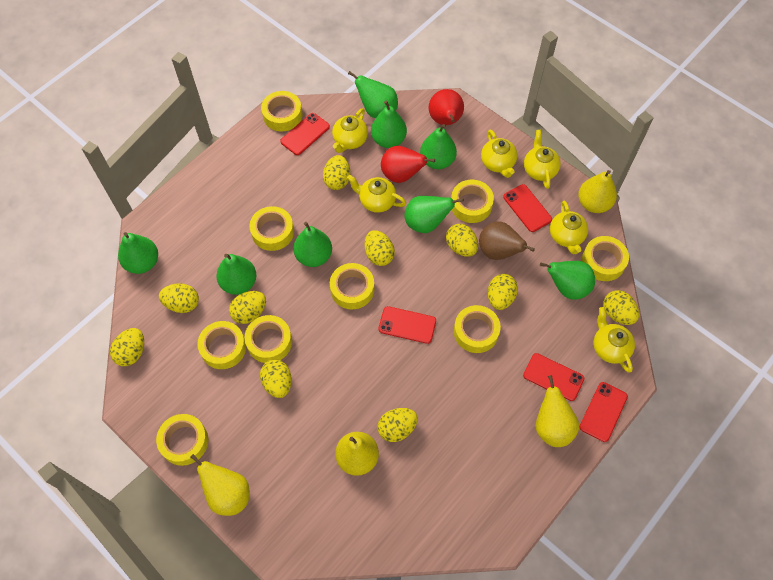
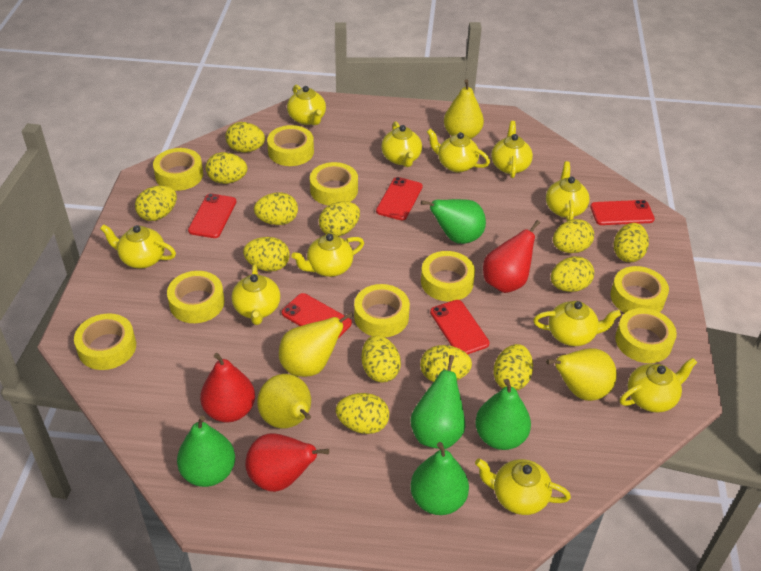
brown pear: 1 -> 0
green pear: 8 -> 5
red pear: 2 -> 3
yellow egg: 10 -> 13
yellow teapot: 6 -> 11

